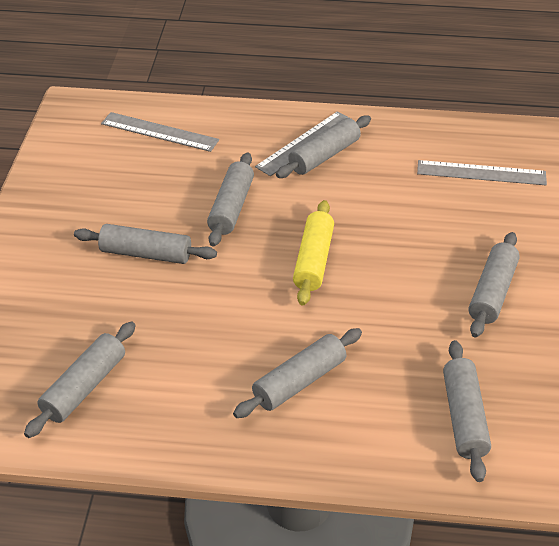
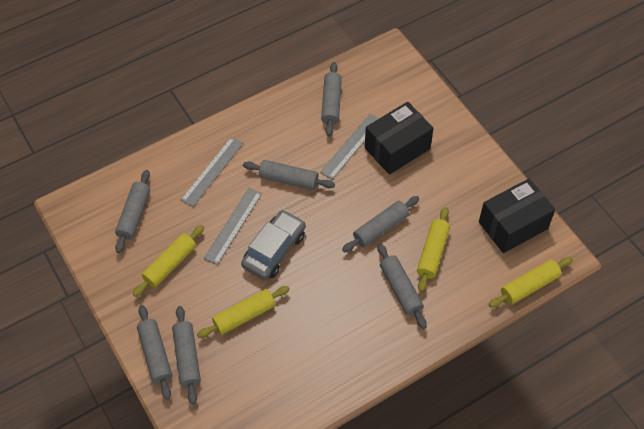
black box: 0 -> 2
grey car: 0 -> 1
yellow rolling pin: 1 -> 4

